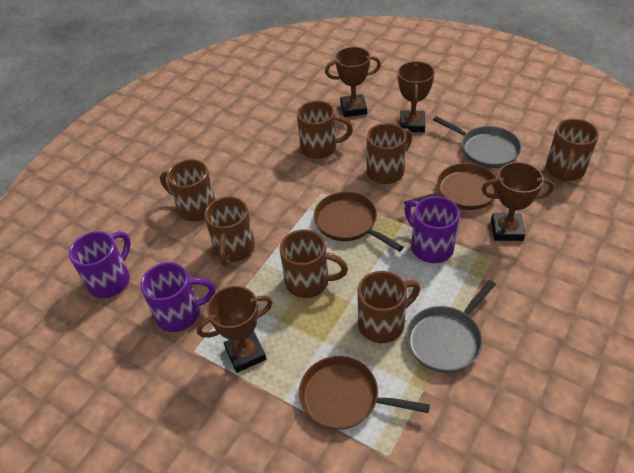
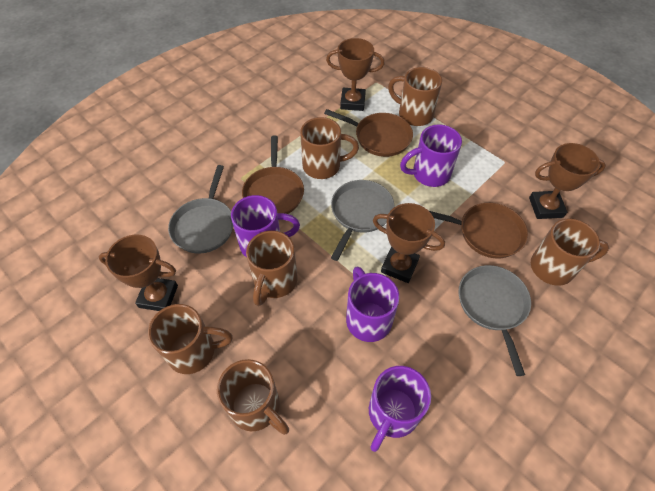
brown mug: 7 -> 6
grey pan: 2 -> 3
purple mug: 3 -> 4

